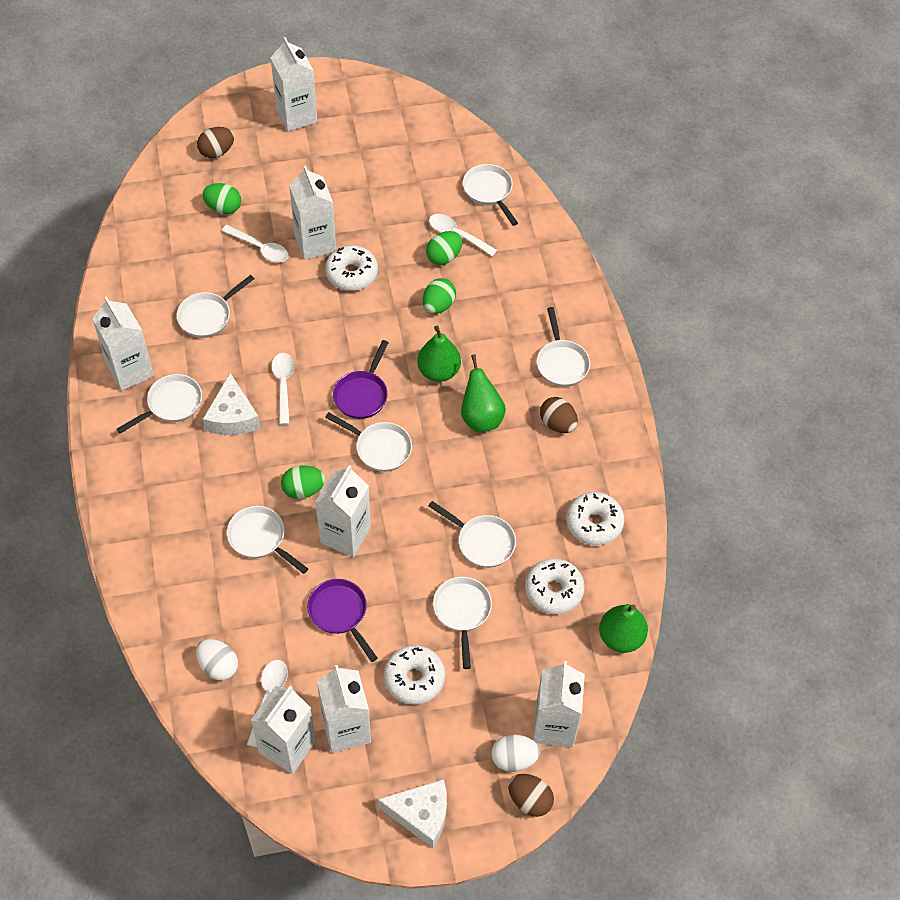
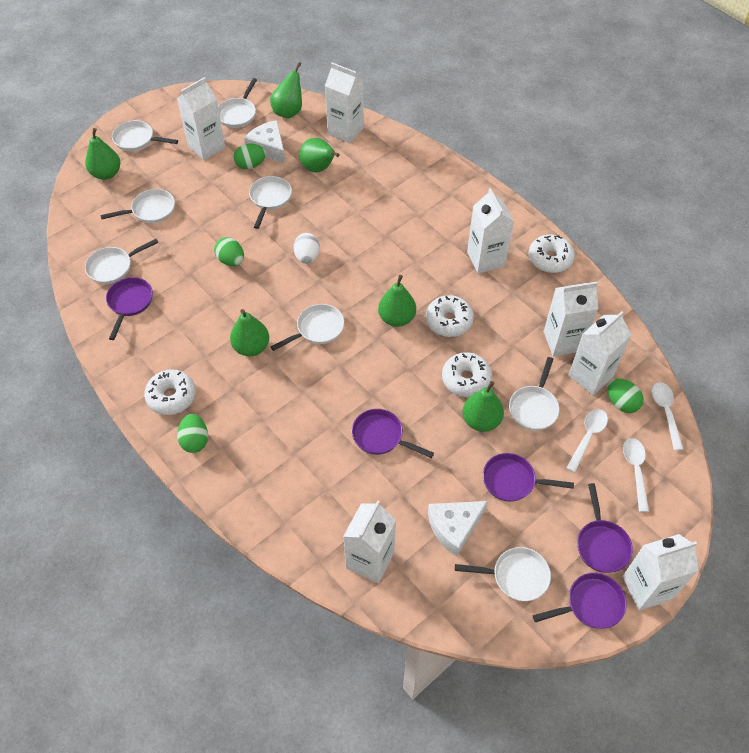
brown egg: 3 -> 0
green pear: 3 -> 6
purple pan: 2 -> 5
white egg: 2 -> 1
white spoon: 4 -> 3

